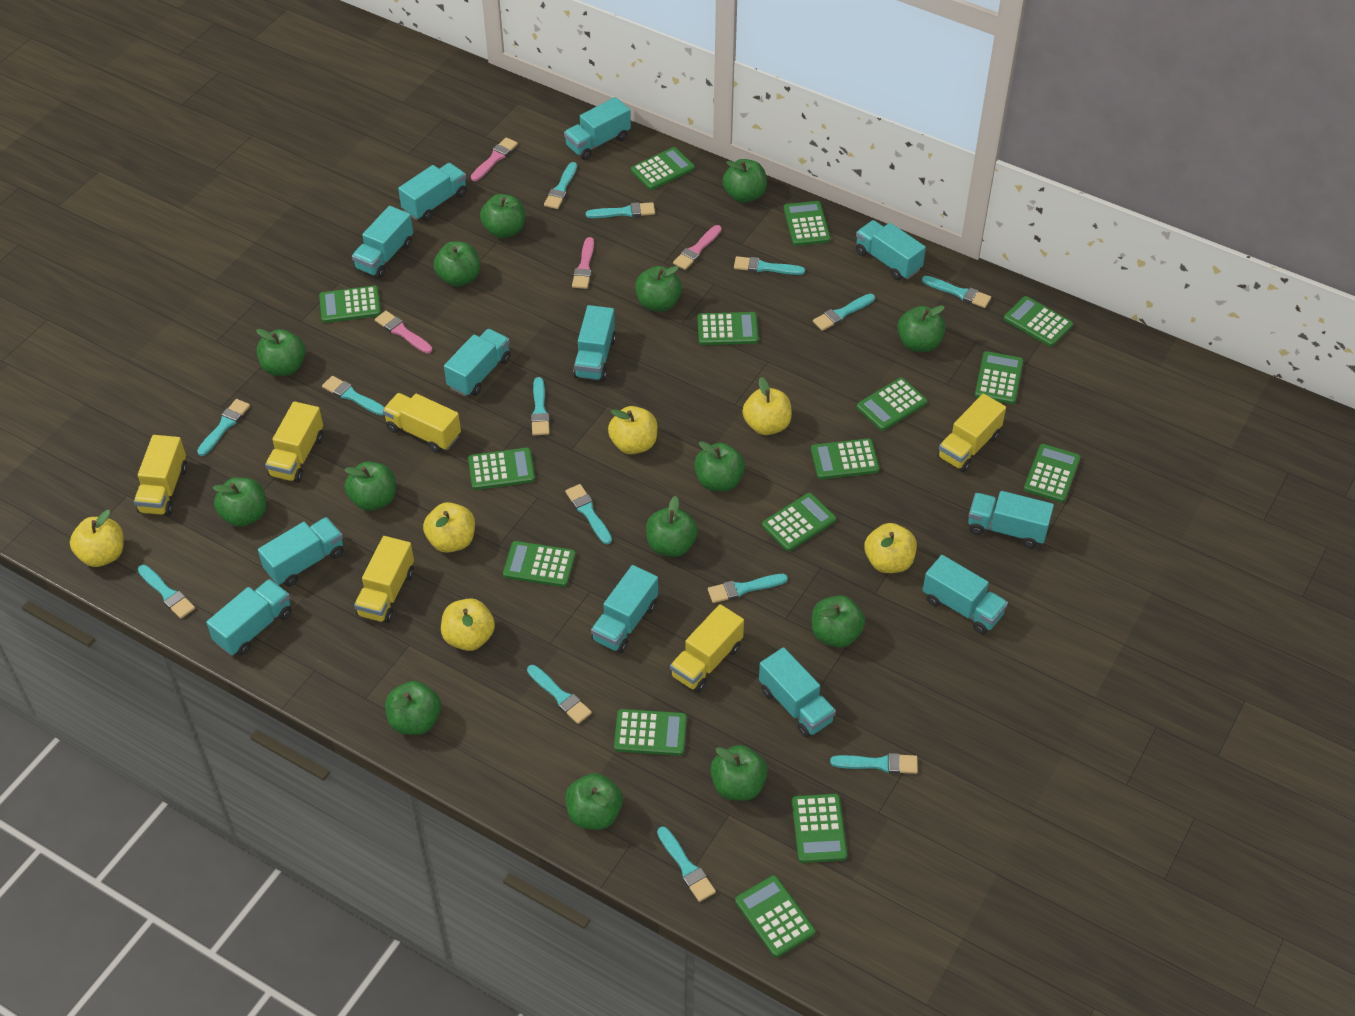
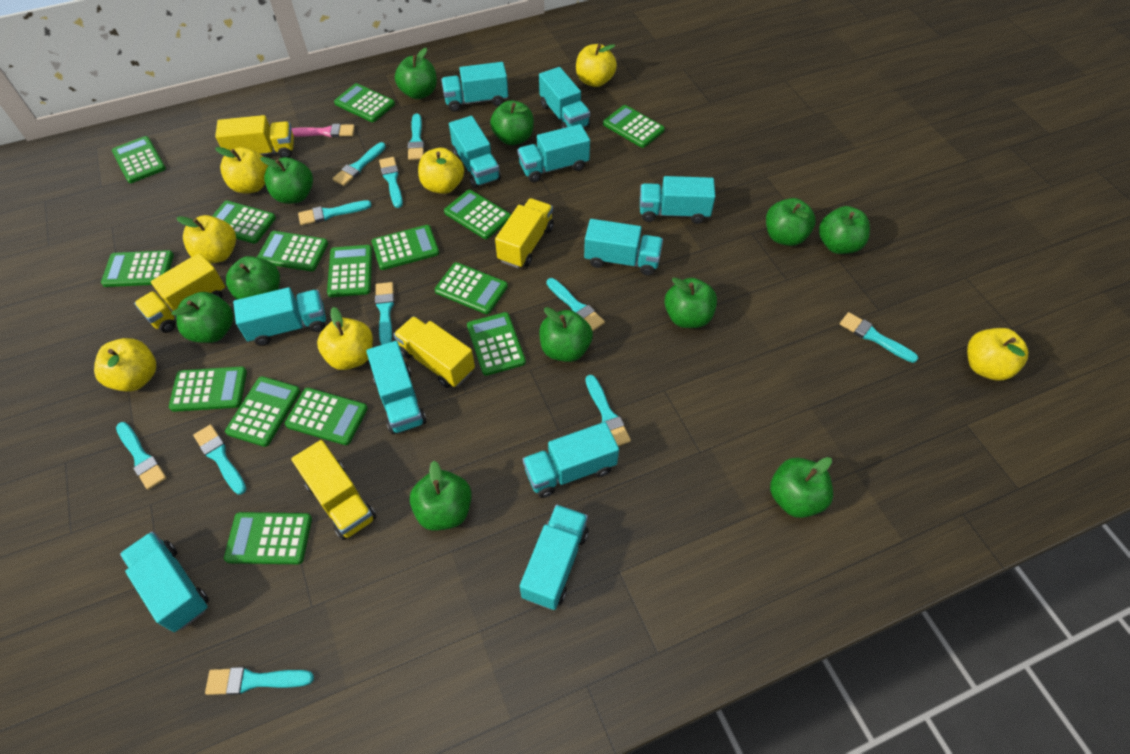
green apple: 14 -> 11
pink brush: 4 -> 1
turquoise brush: 14 -> 11
turquoise truck: 12 -> 11
yellow apple: 6 -> 7
yellow truck: 6 -> 5

